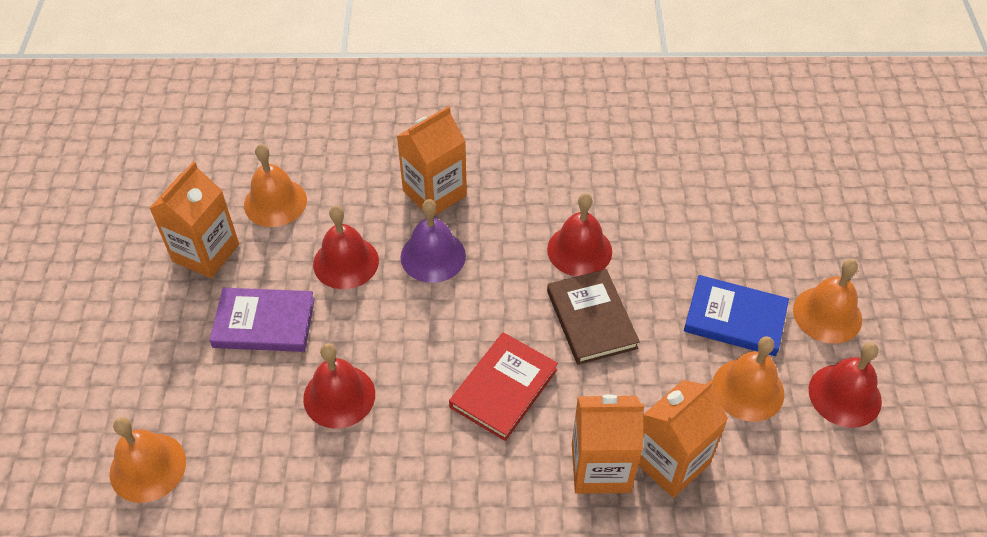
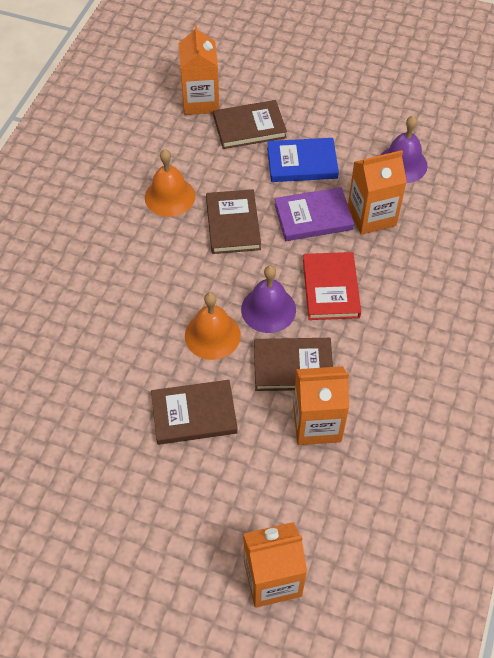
brown book: 1 -> 4
orange bell: 4 -> 2
purple bell: 1 -> 2
red bell: 4 -> 0

